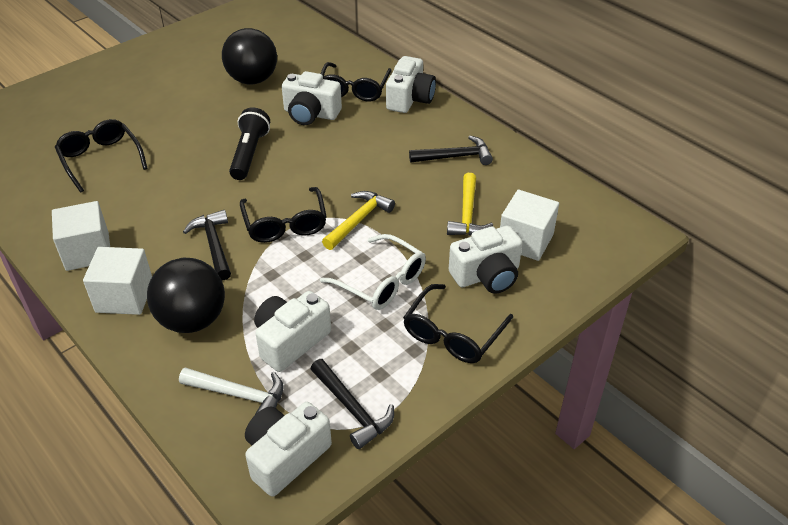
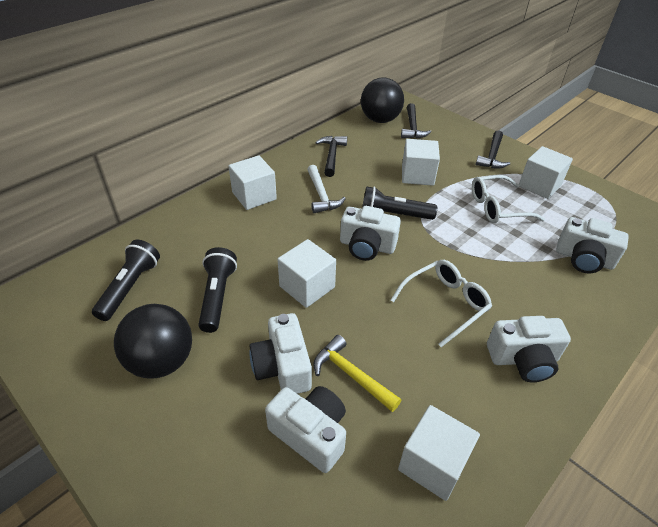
black flashlight: 1 -> 3
black glasses: 4 -> 0
white cube: 3 -> 5
white glasses: 1 -> 2
yellow hammer: 2 -> 1

